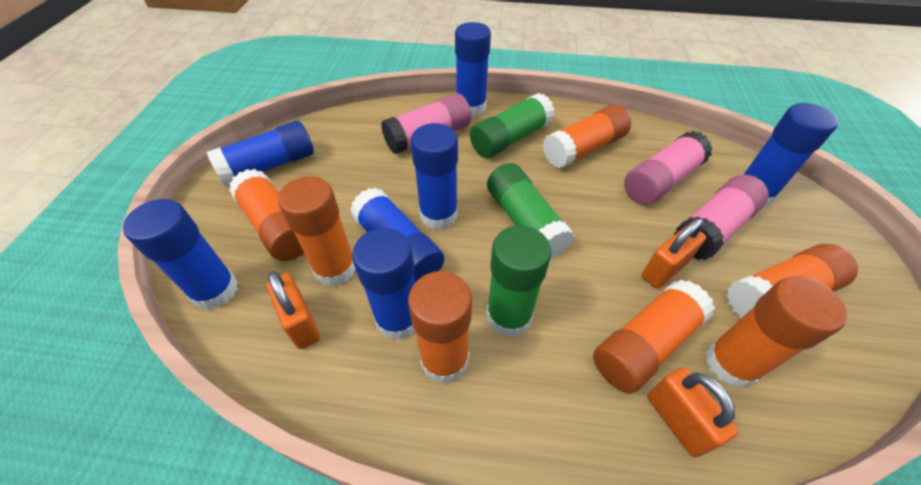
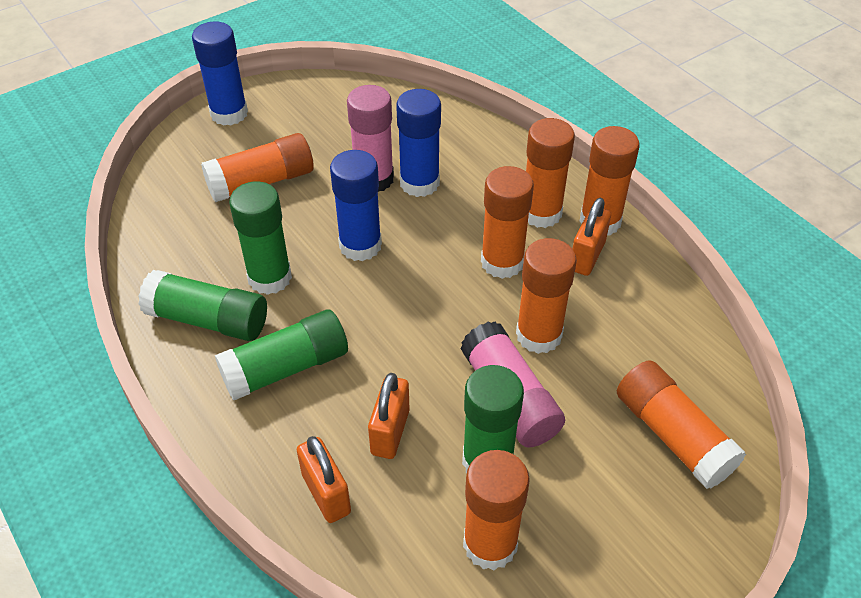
blue glue stick: 7 -> 3
green glue stick: 3 -> 4
pink glue stick: 3 -> 2

